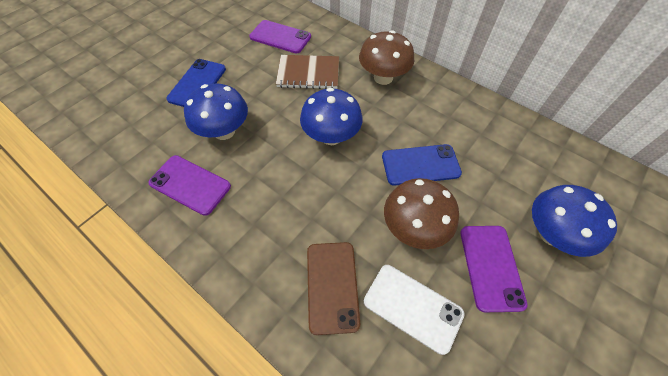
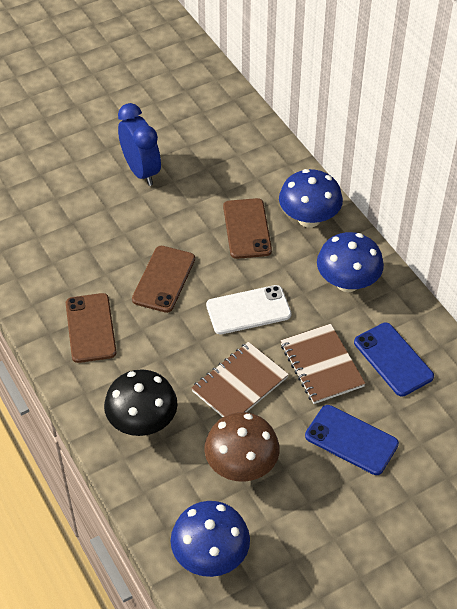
black mushroom: 0 -> 1
blue clock: 0 -> 1
brown mushroom: 2 -> 1
brown notebook: 1 -> 2
brown phone: 1 -> 3
purple phone: 3 -> 0

